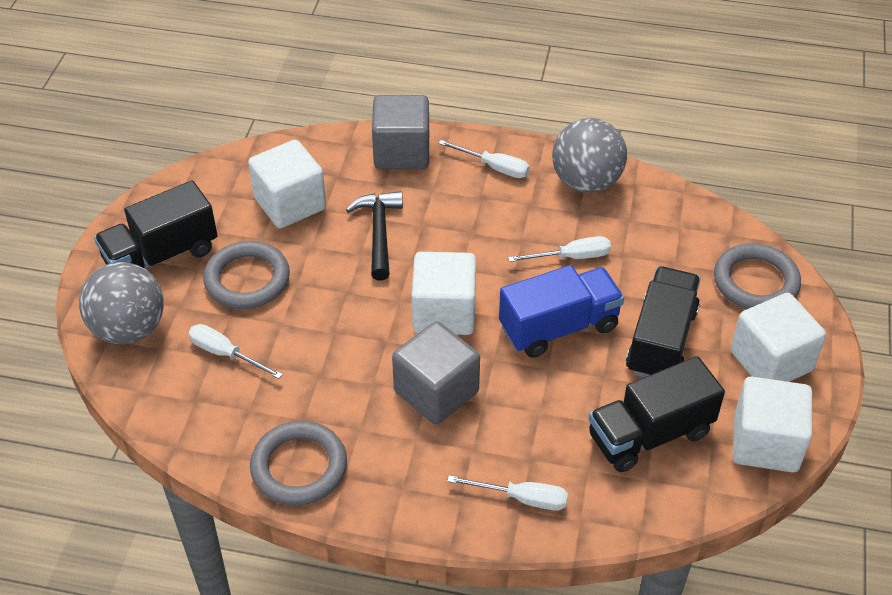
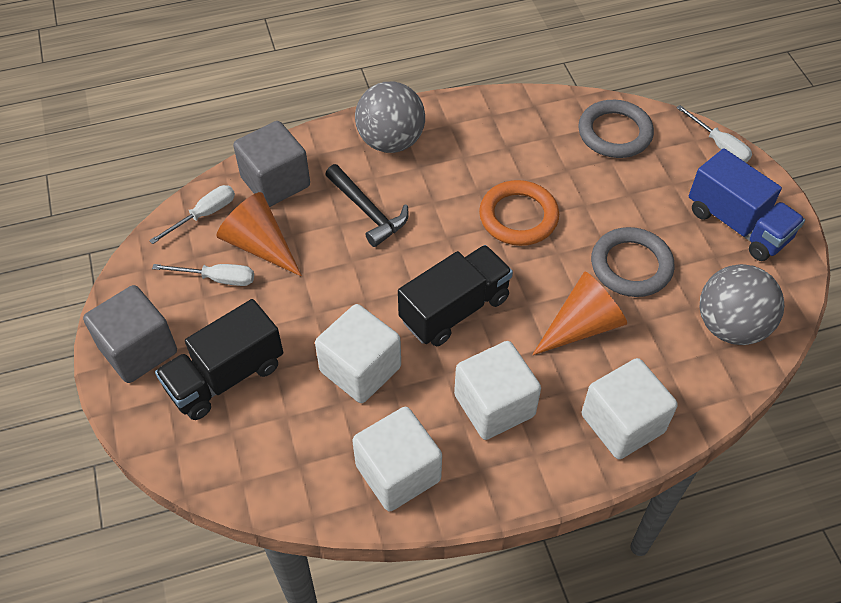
black truck: 3 -> 2
grey ring: 3 -> 2
orange cone: 0 -> 2
orange ring: 0 -> 1
white screwdriver: 4 -> 3

